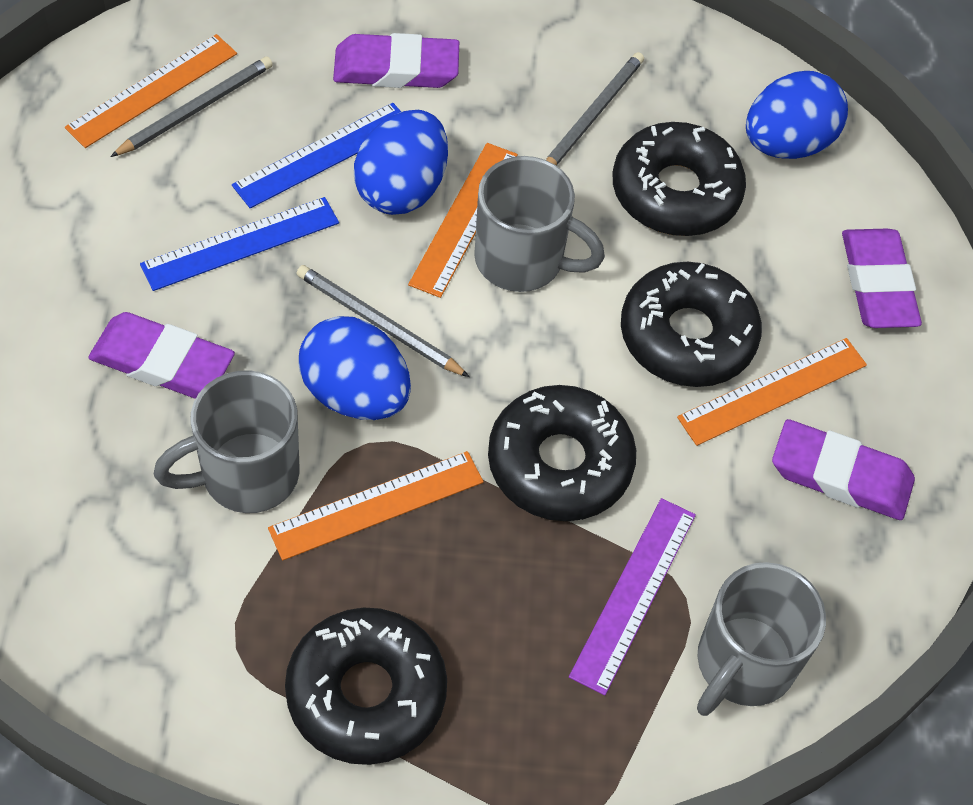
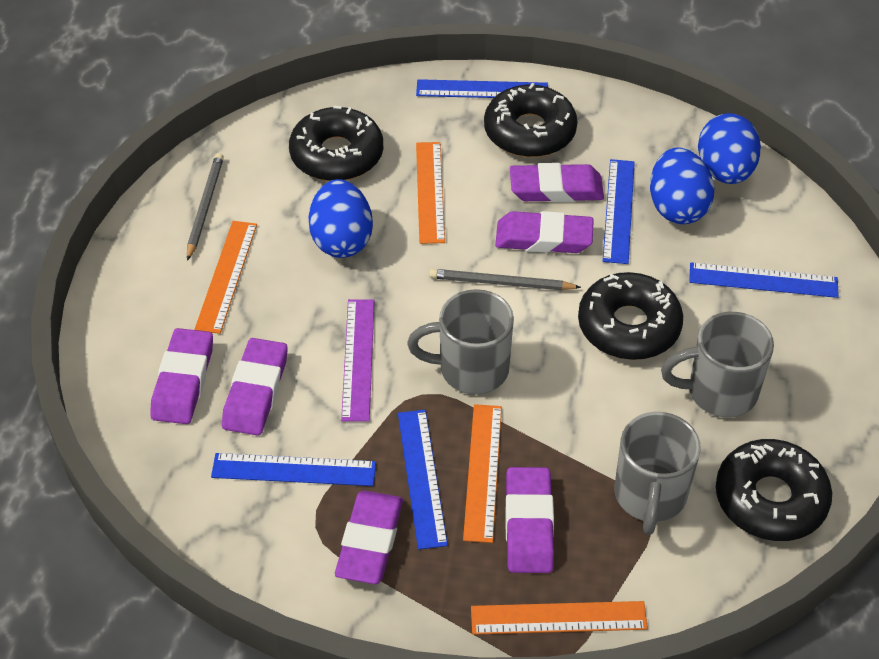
blue ruler: 2 -> 5
grey pencil: 3 -> 2
purple eraser: 4 -> 6

